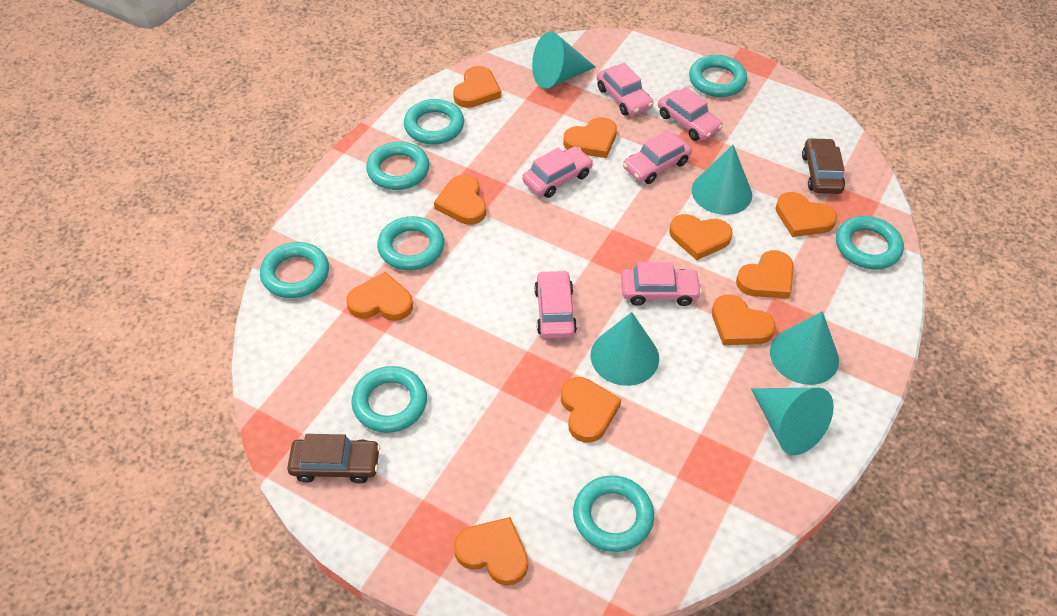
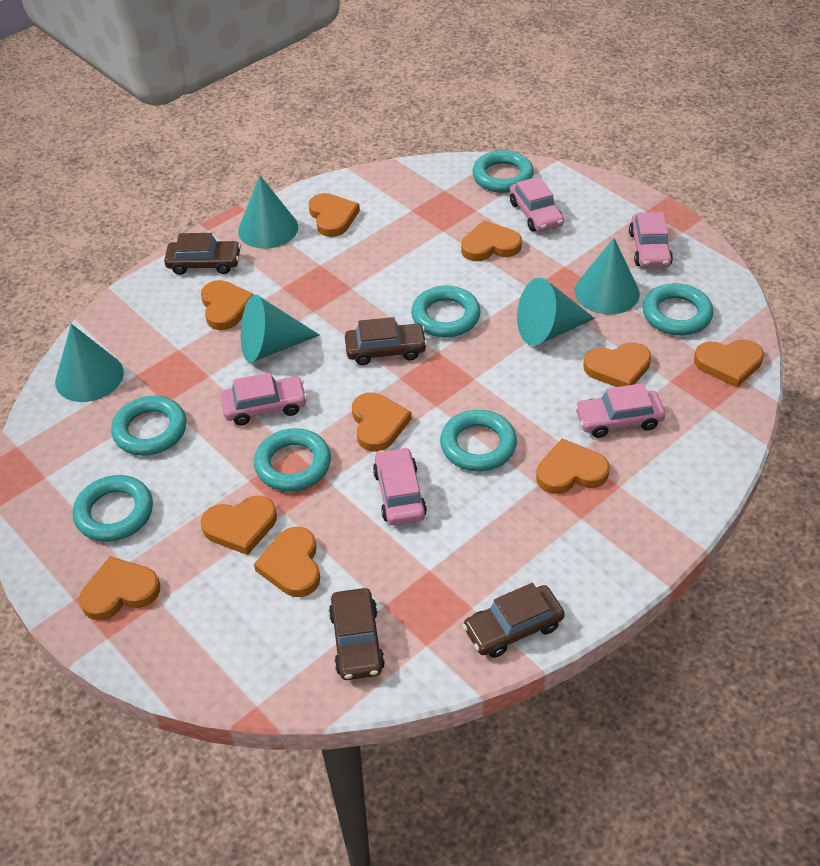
brown car: 2 -> 4
pink car: 6 -> 5
turquoise ring: 8 -> 7

